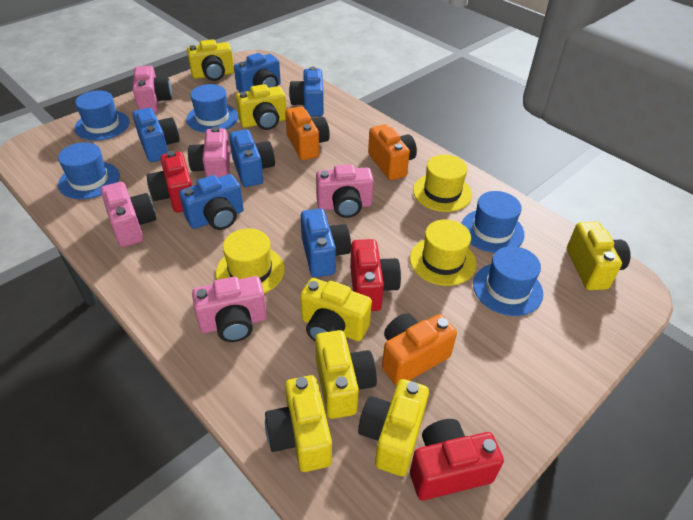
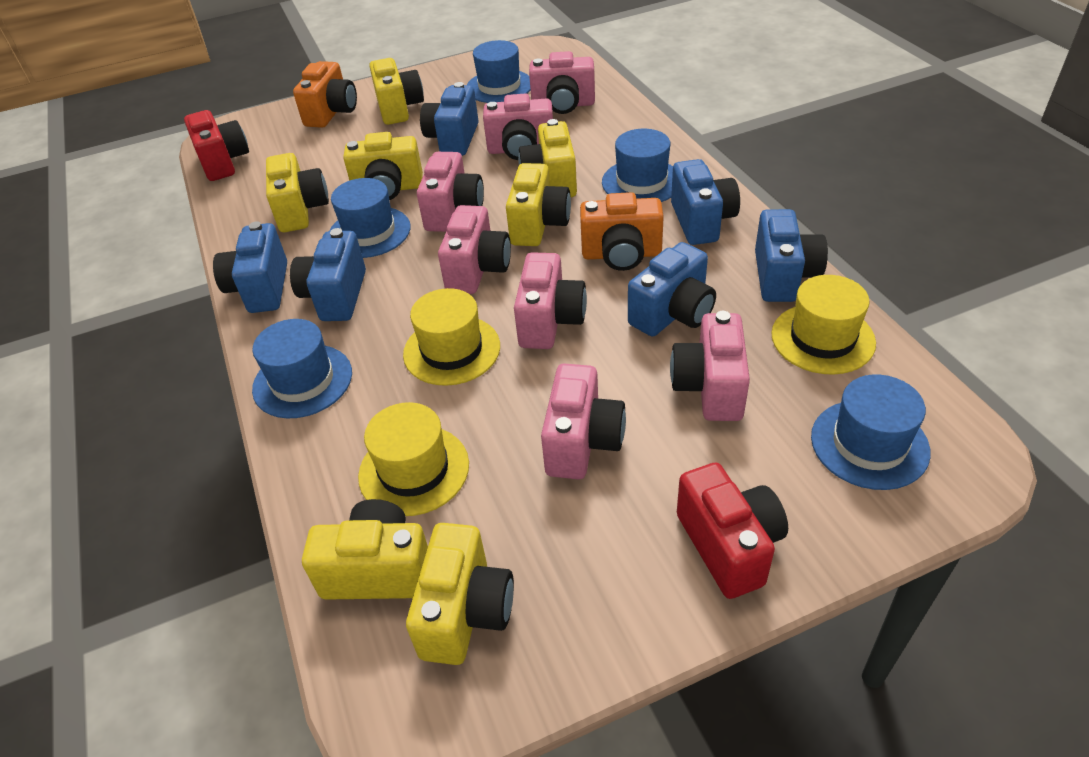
orange camera: 3 -> 2
pink camera: 5 -> 7
red camera: 3 -> 2

